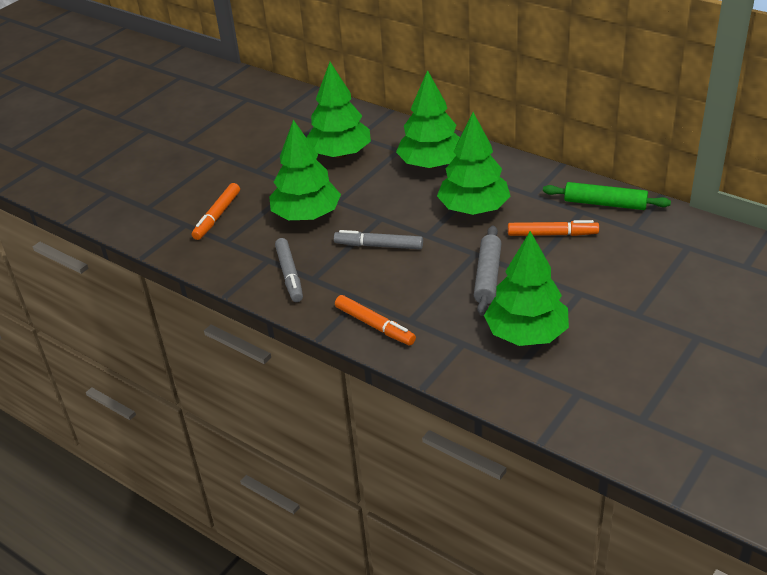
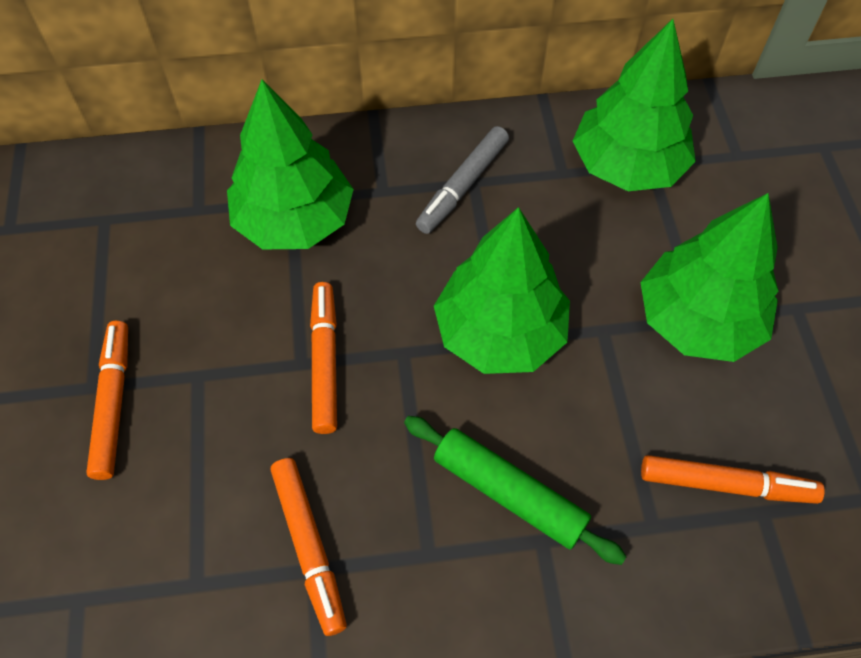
green tree: 5 -> 4
grey marker: 2 -> 1
grey rolling pin: 1 -> 0
orange marker: 3 -> 4

